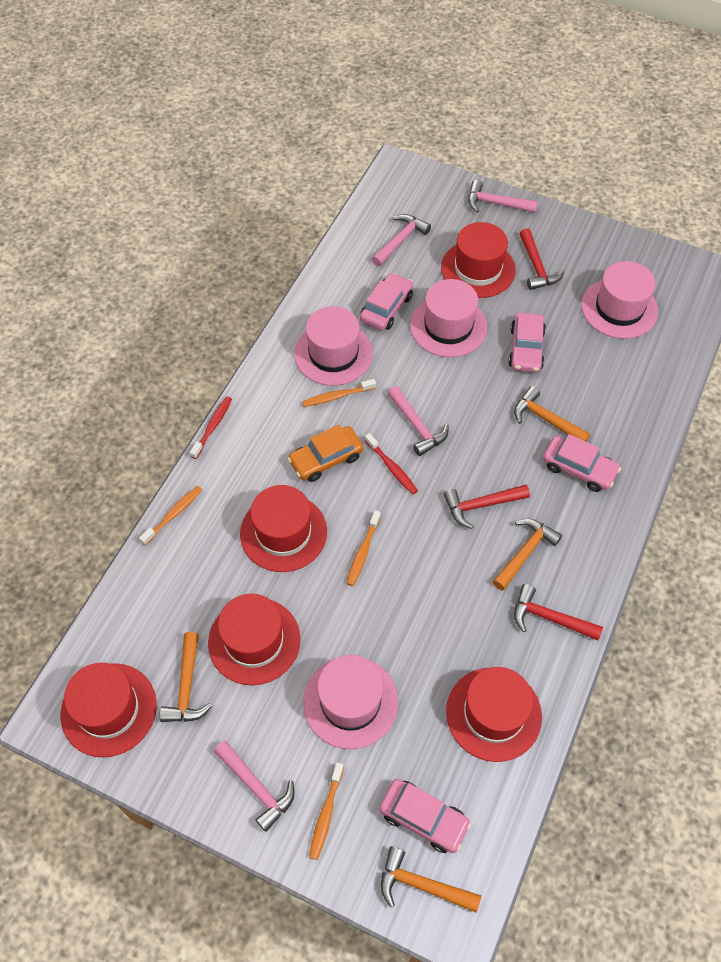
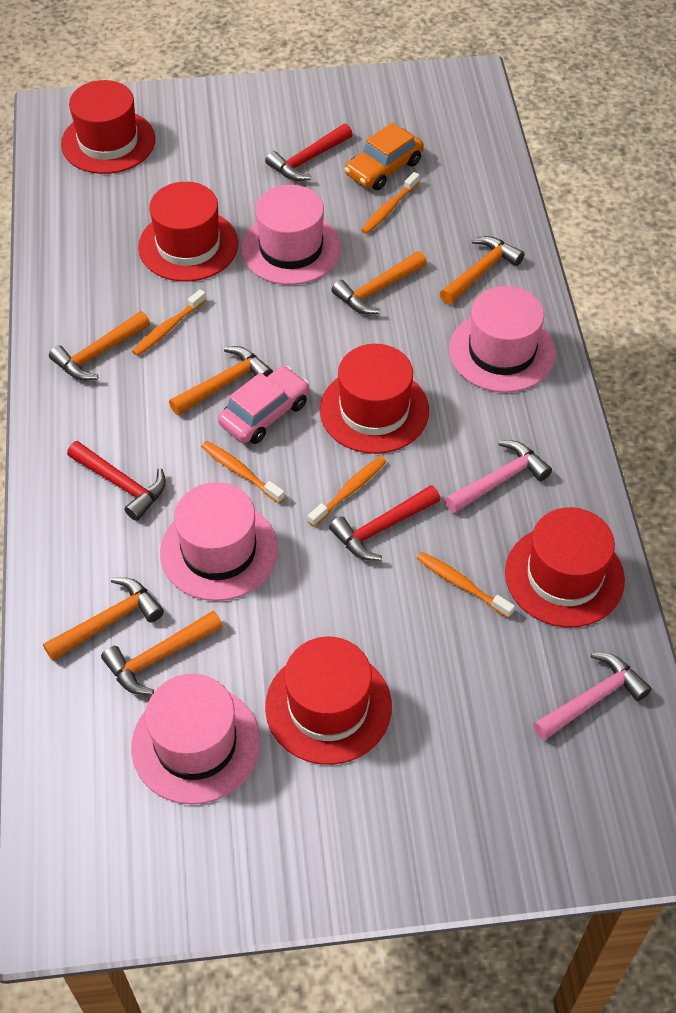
orange hammer: 4 -> 6
orange toothbrush: 4 -> 5
pink car: 4 -> 1
pink hammer: 4 -> 2
red toothbrush: 2 -> 0

